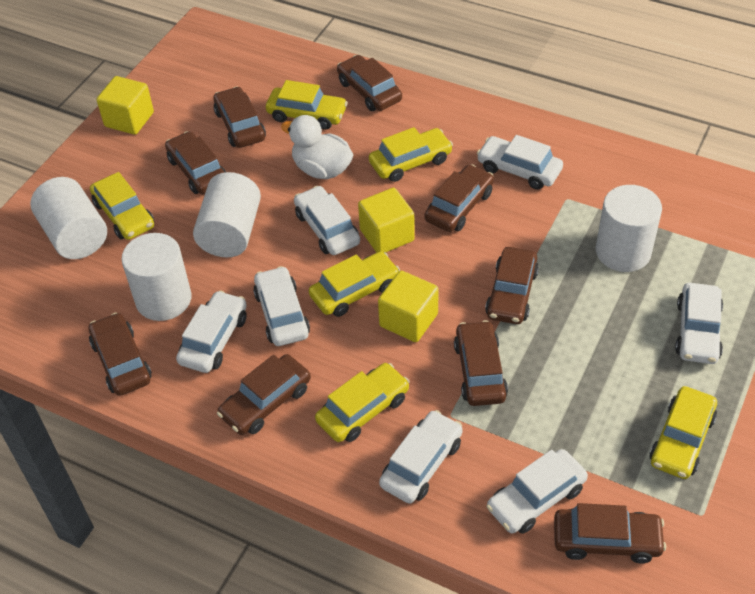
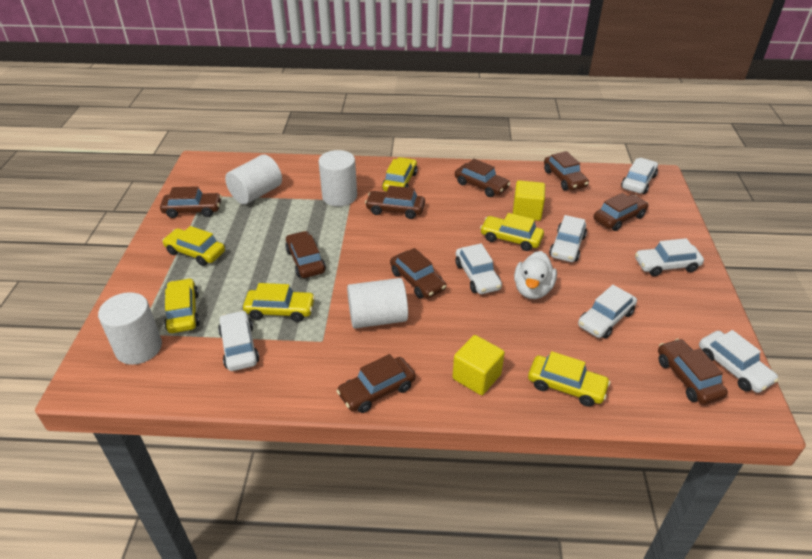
yellow cube: 3 -> 2

